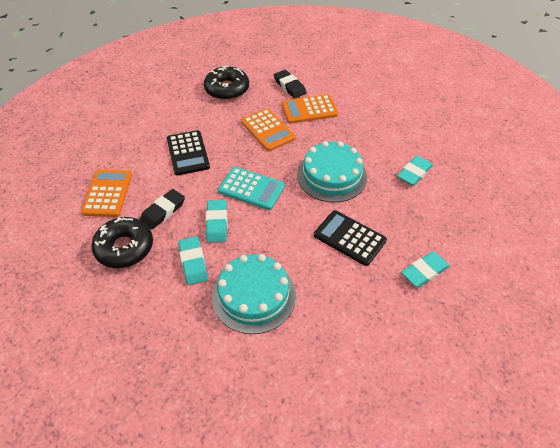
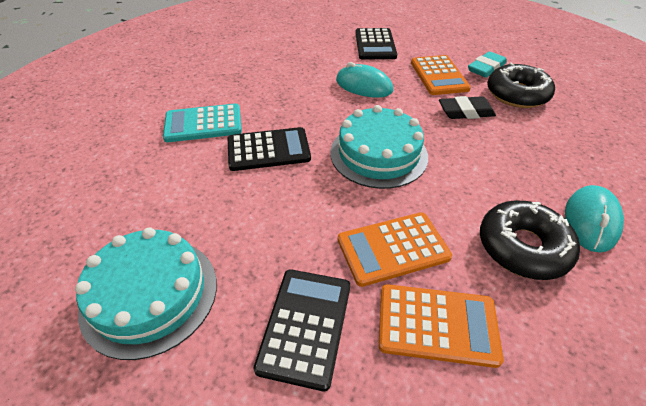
black calculator: 2 -> 3
black eraser: 2 -> 1
turquoise eraser: 4 -> 1
turquoise mouse: 0 -> 2

